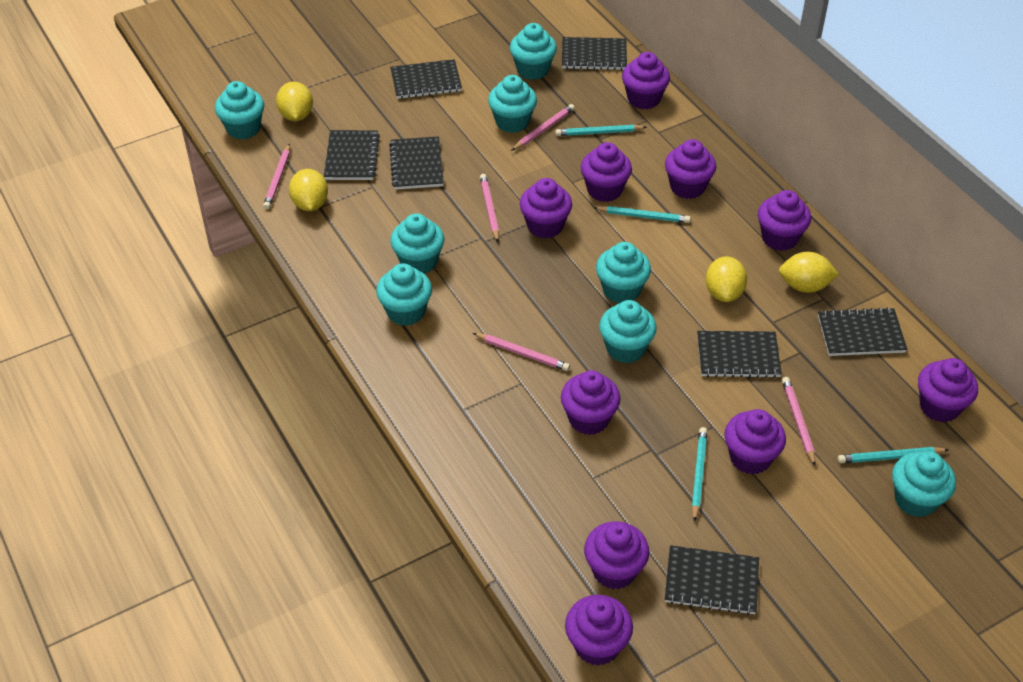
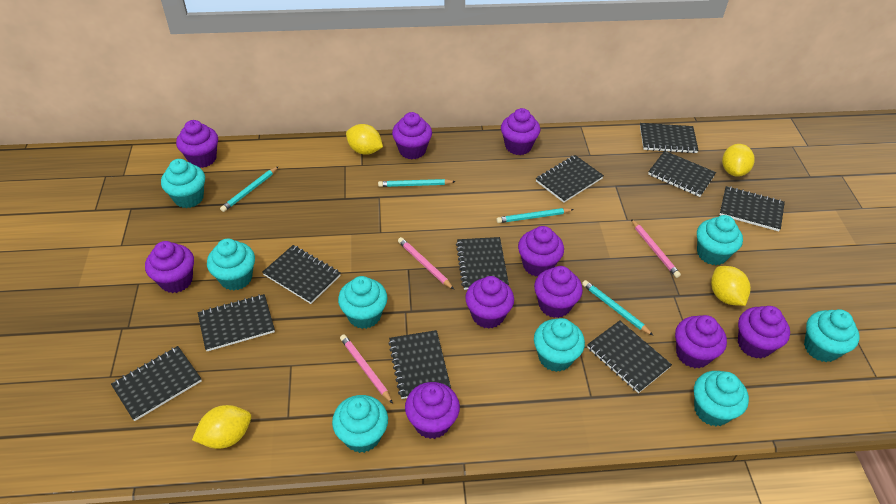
black notebook: 7 -> 10
pink pencil: 5 -> 3

